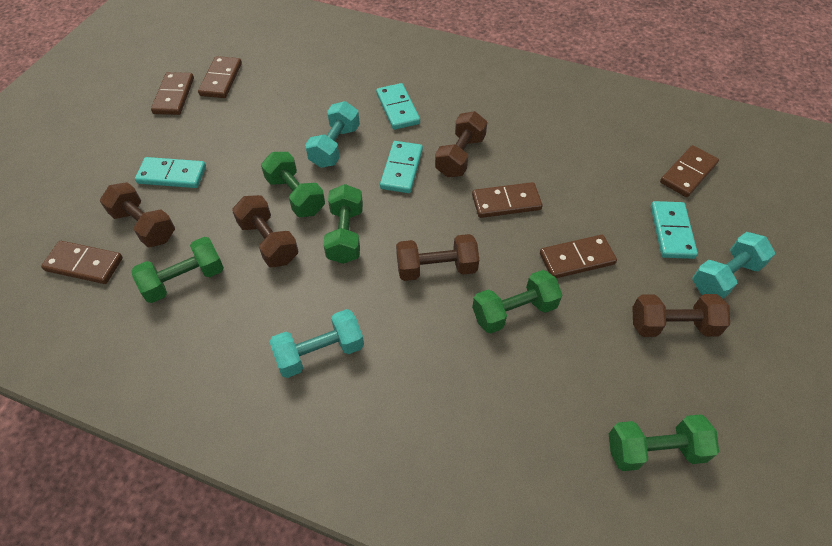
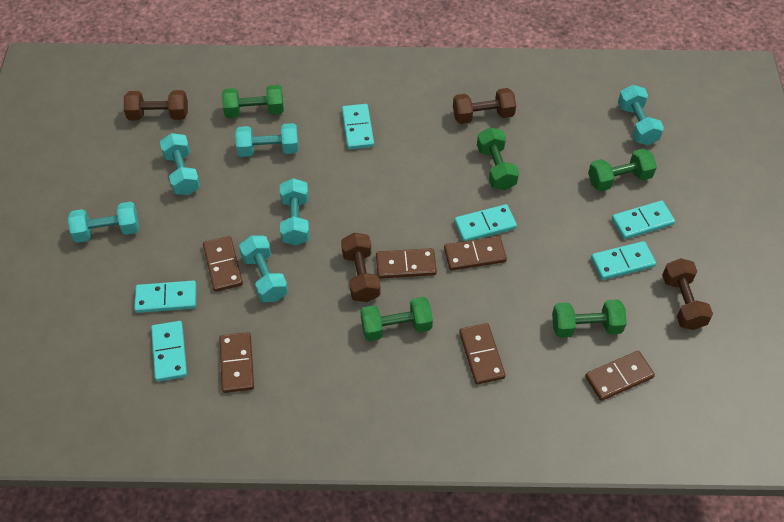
brown dumbbell: 5 -> 4
turquoise domino: 4 -> 6
turquoise dumbbell: 3 -> 6

